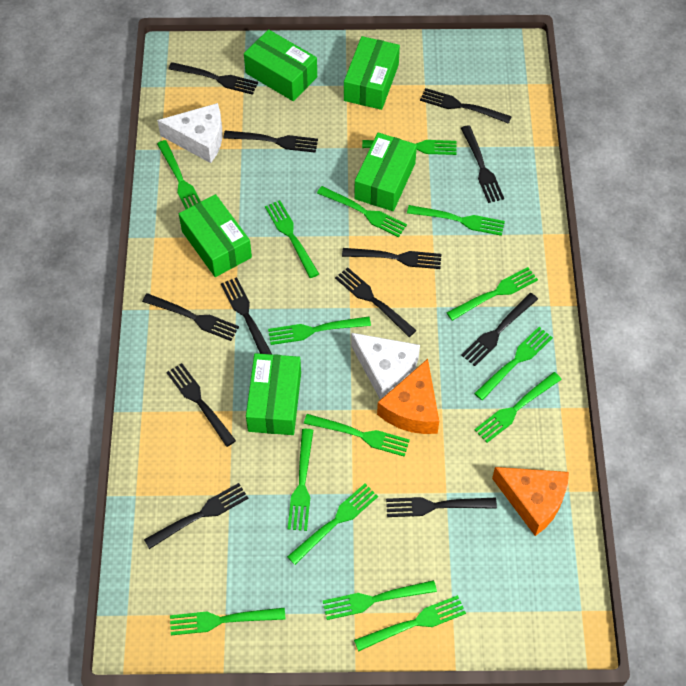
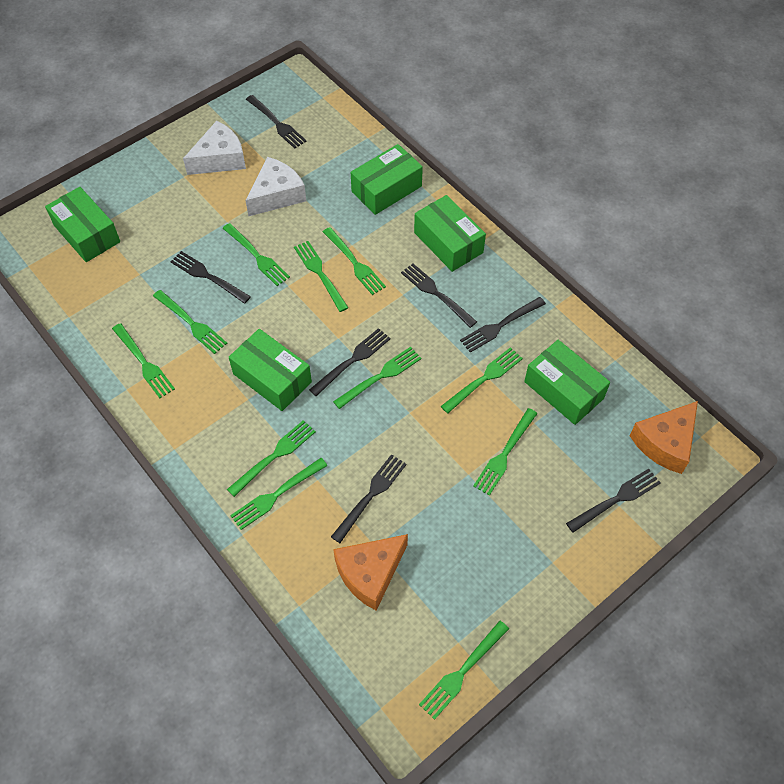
black fork: 12 -> 7
green fork: 15 -> 11

